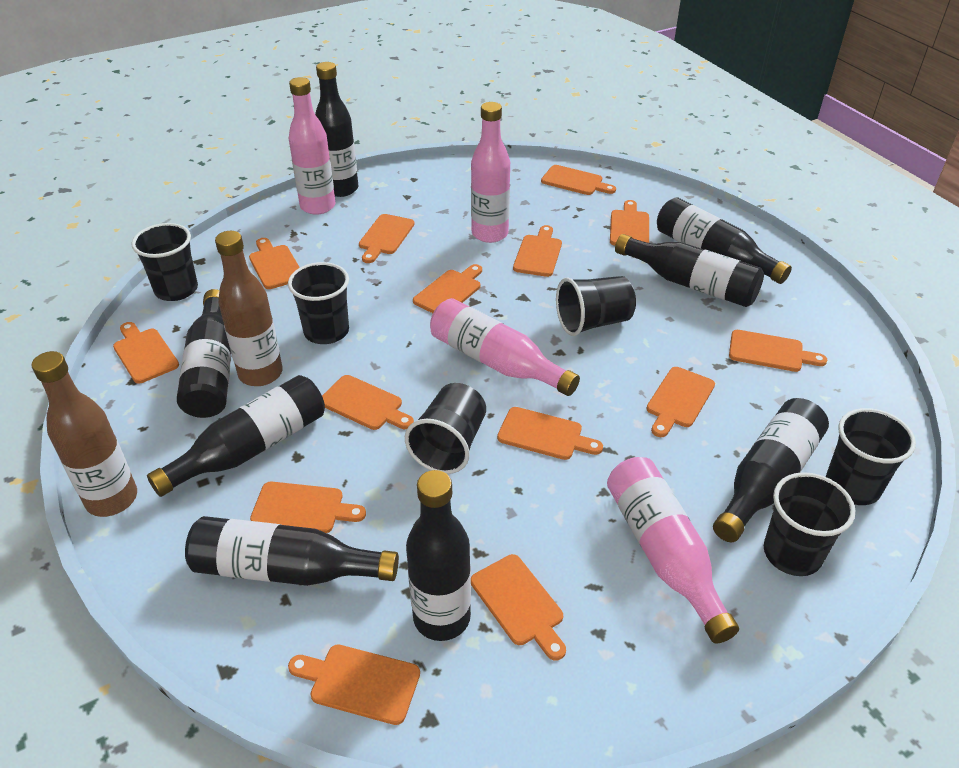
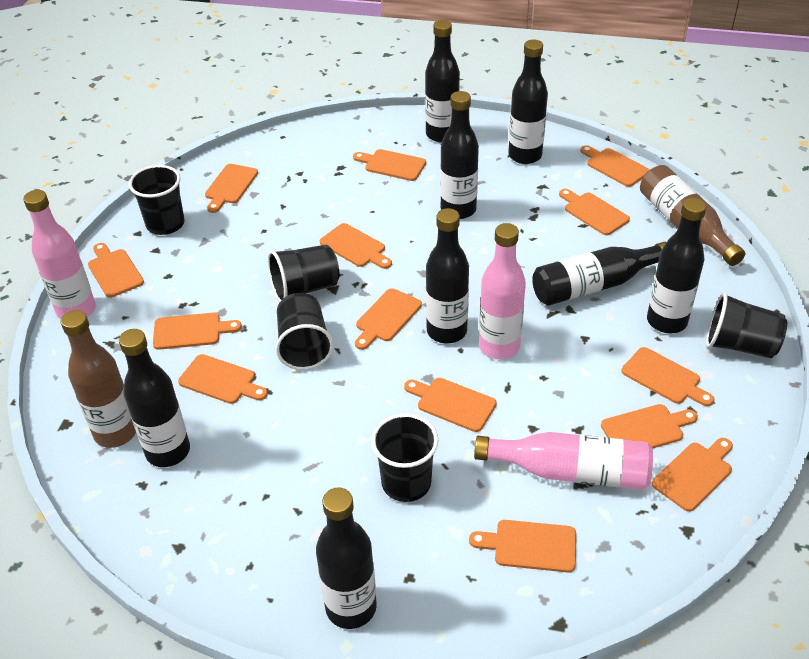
black cup: 6 -> 5
pink bottle: 4 -> 3

